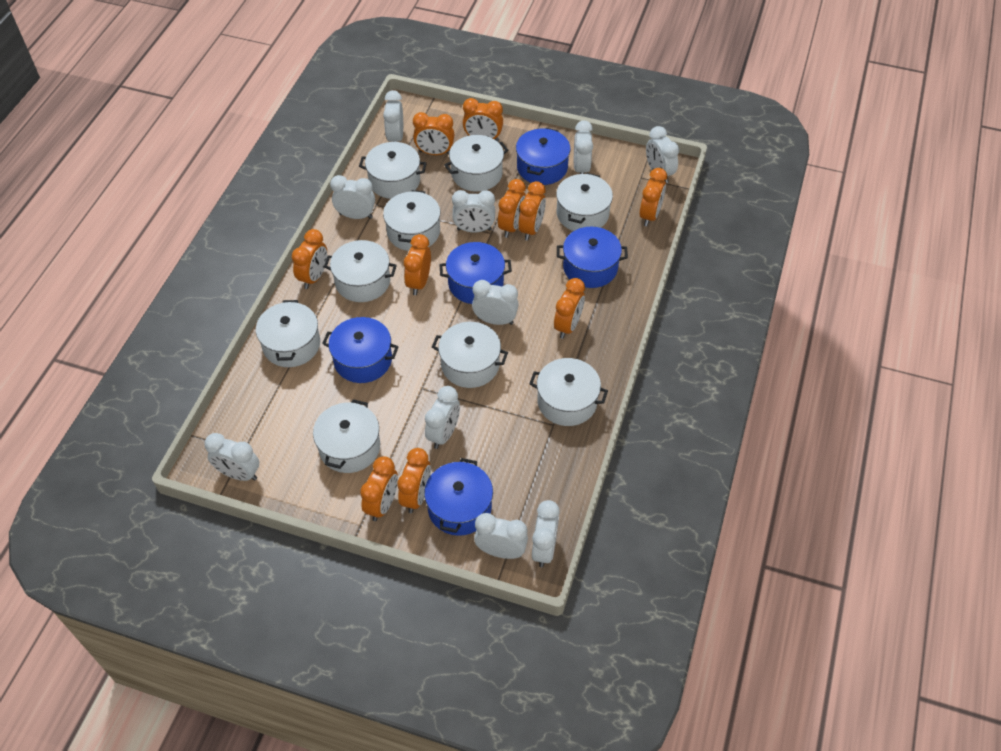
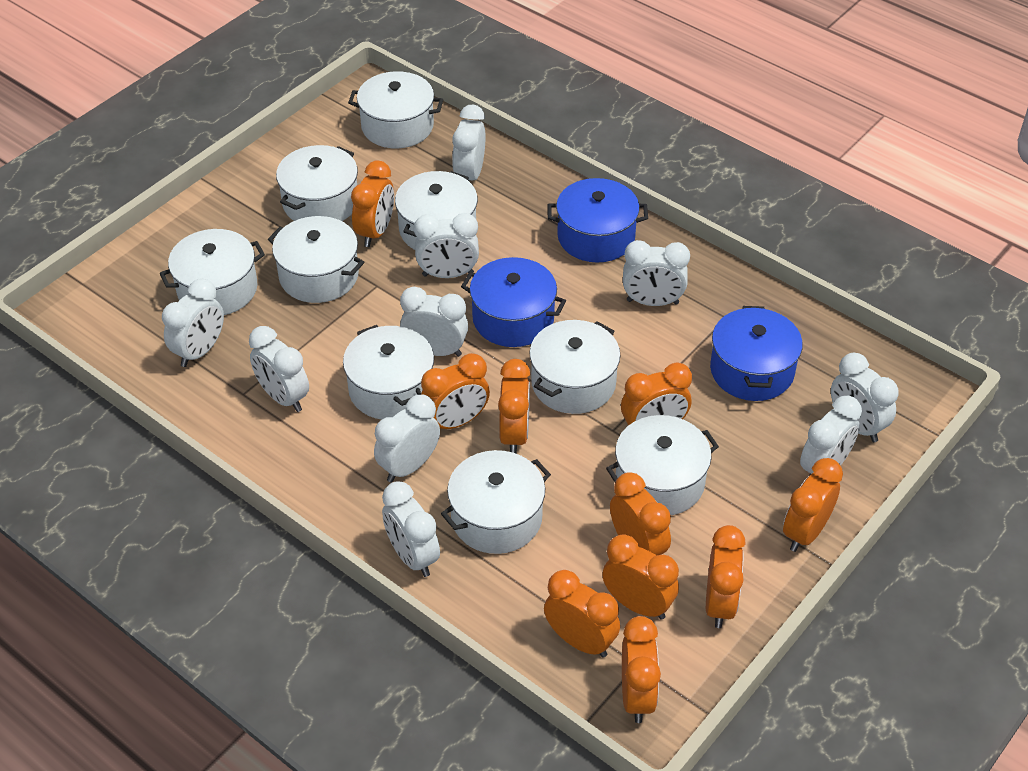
blue pot: 5 -> 3

